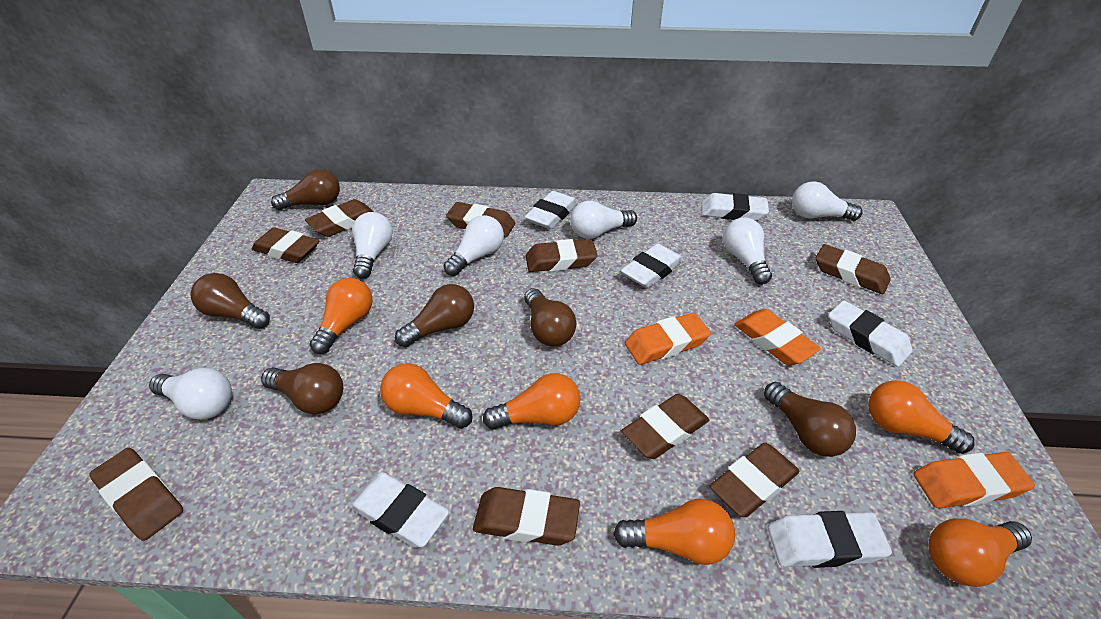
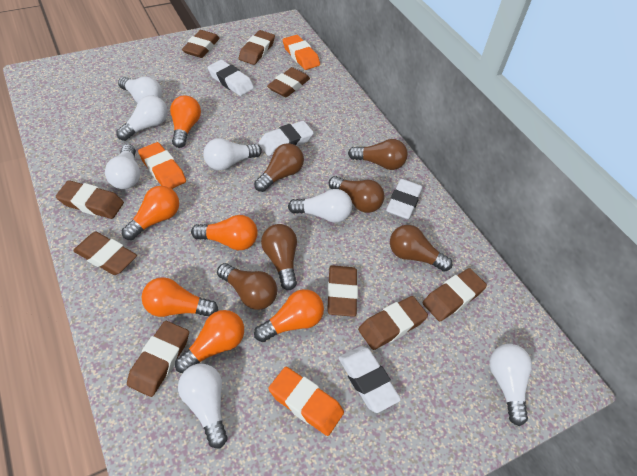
white eraser: 6 -> 4
white light bulb: 6 -> 7

